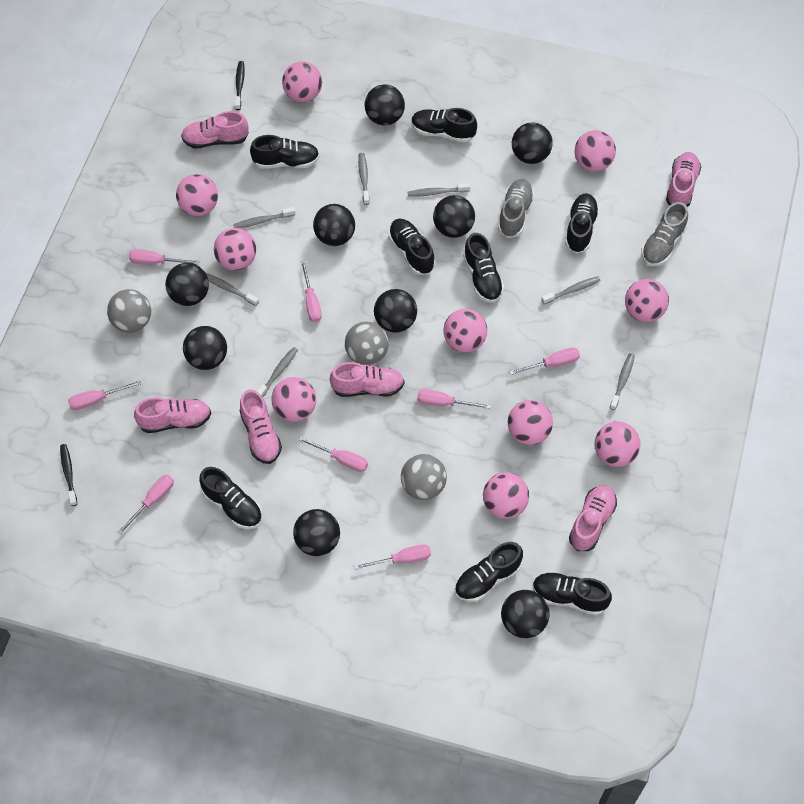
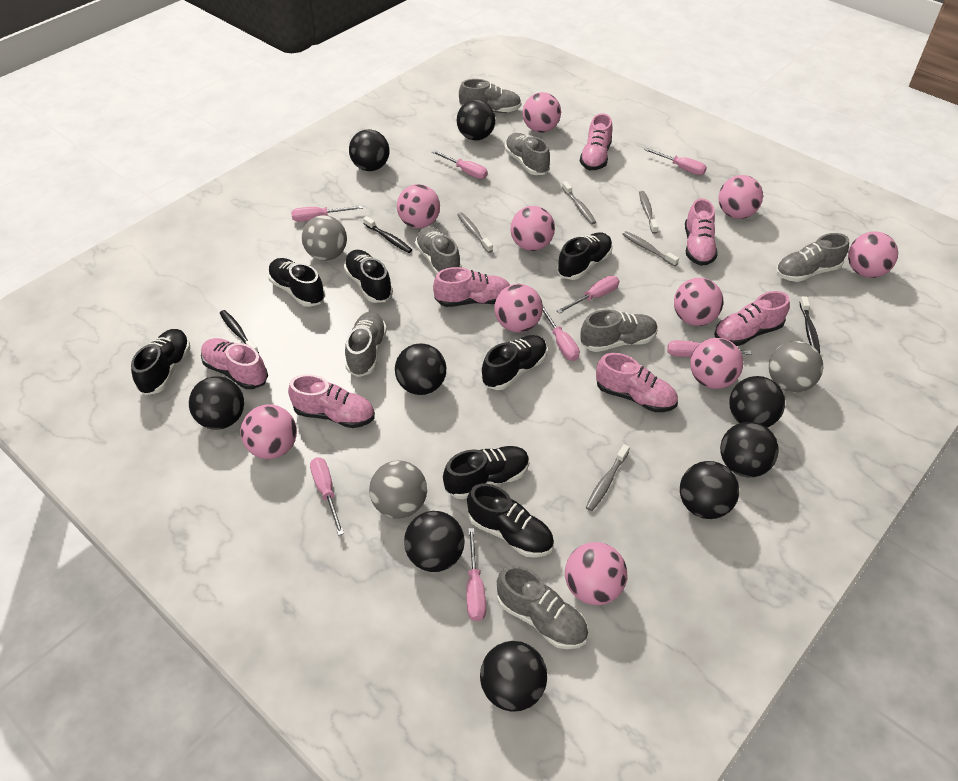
black shoe: 8 -> 7
black toothbrush: 2 -> 3
grey shoe: 2 -> 7
grey toothbrush: 7 -> 5
pink shoe: 6 -> 7

